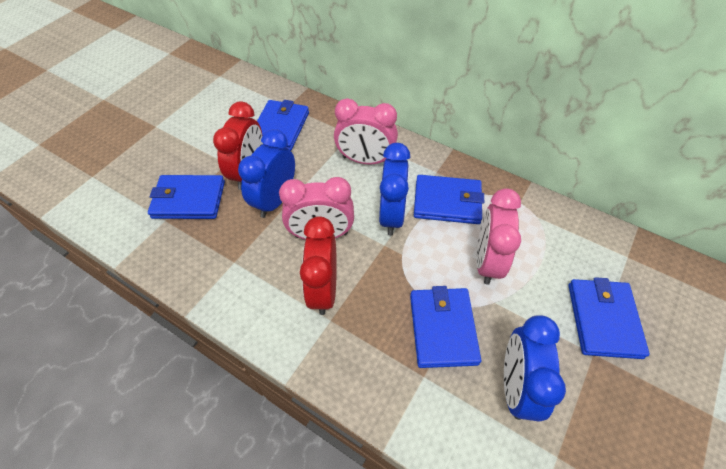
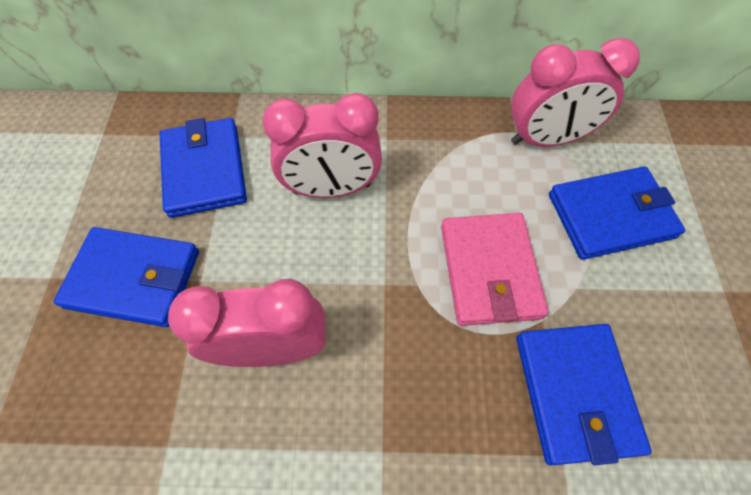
blue clock: 3 -> 0
blue wallet: 5 -> 4
pink wallet: 0 -> 1
red clock: 2 -> 0

